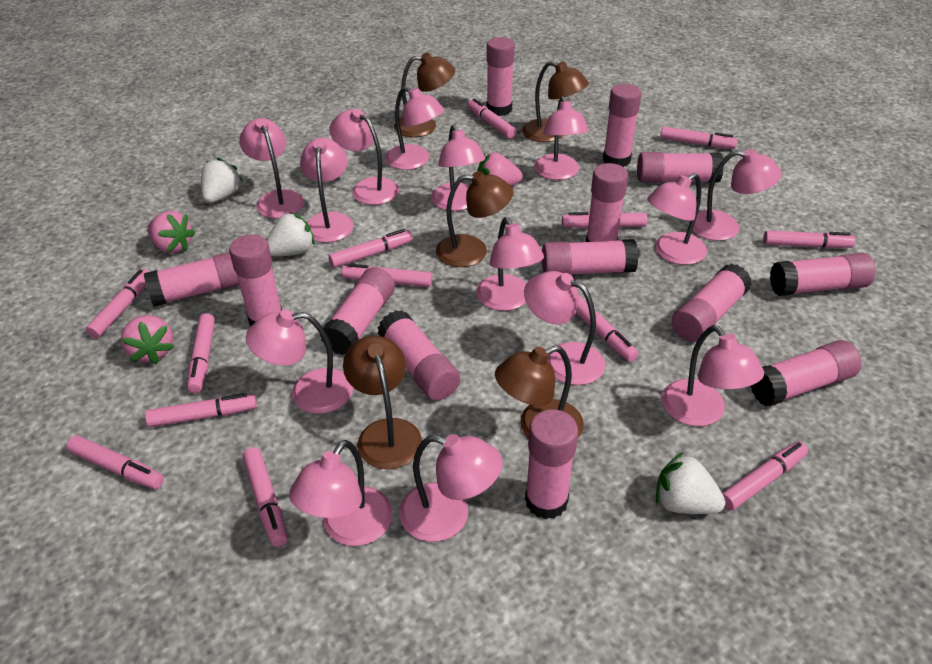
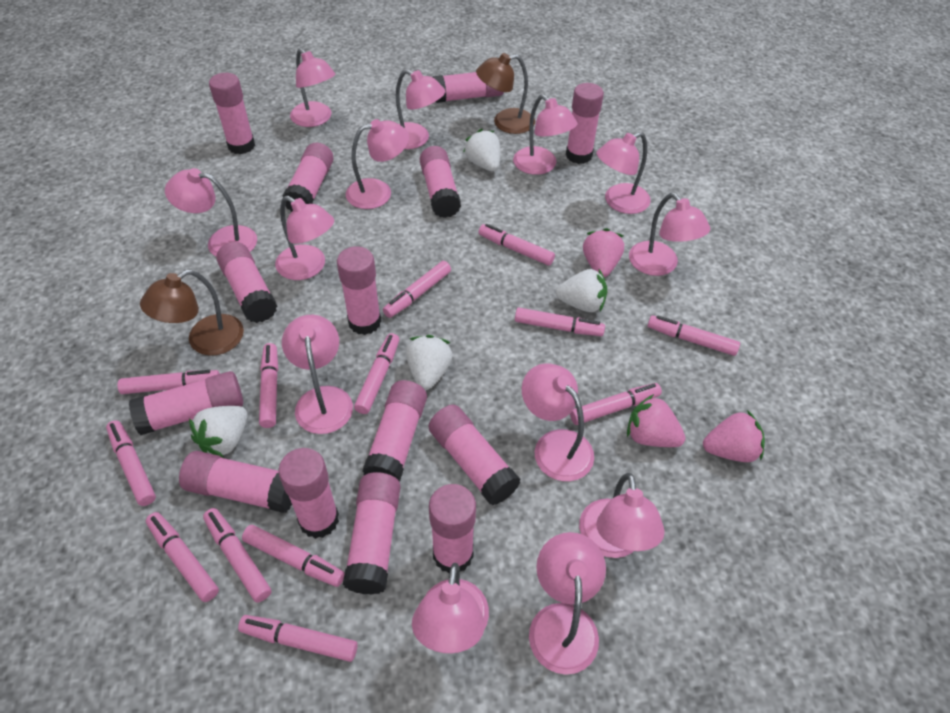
brown lamp: 5 -> 2
pink glue stick: 13 -> 14
pink lamp: 14 -> 13
white strawberry: 3 -> 4

